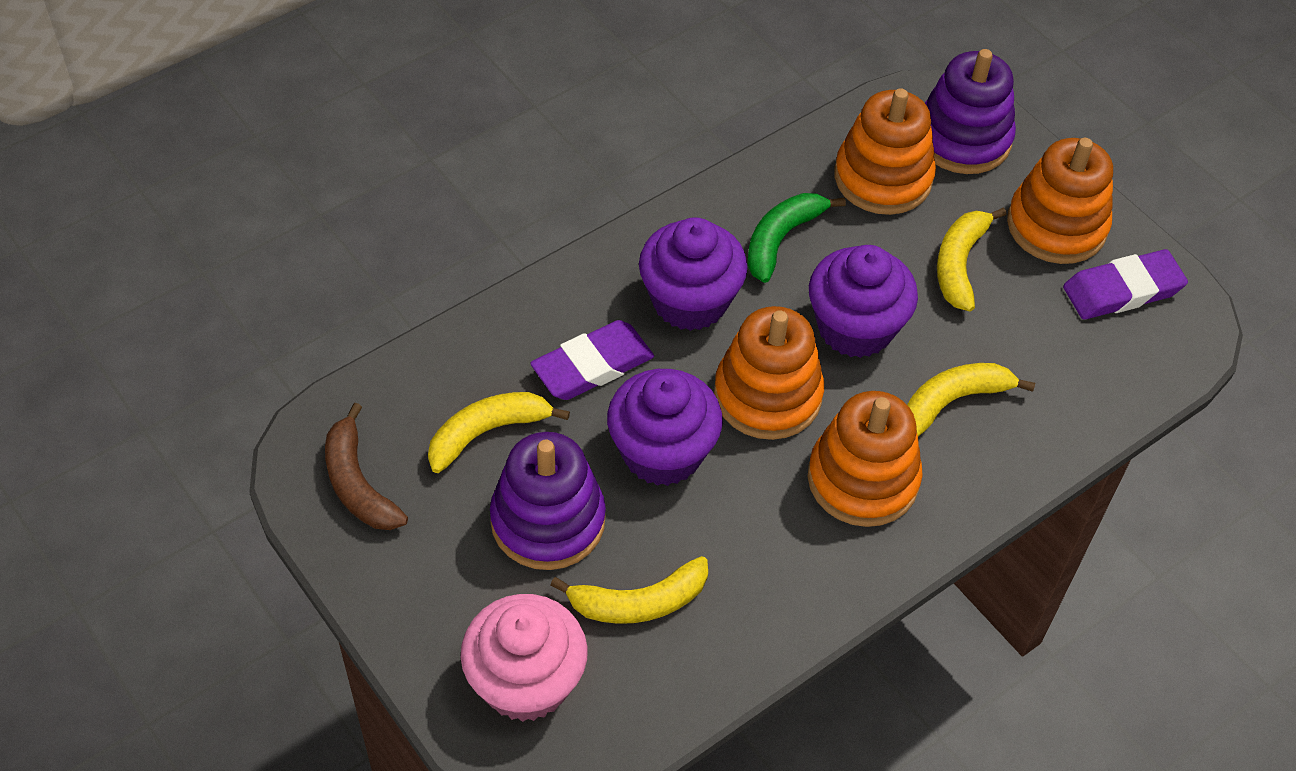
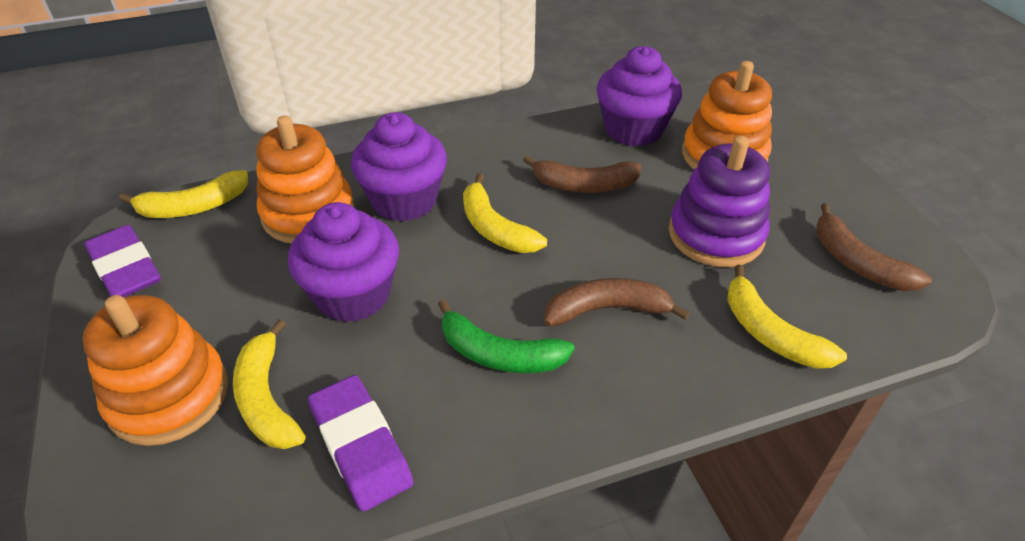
brown banana: 1 -> 3
orange stacking toy: 4 -> 3
pink cupcake: 1 -> 0
purple stacking toy: 2 -> 1

